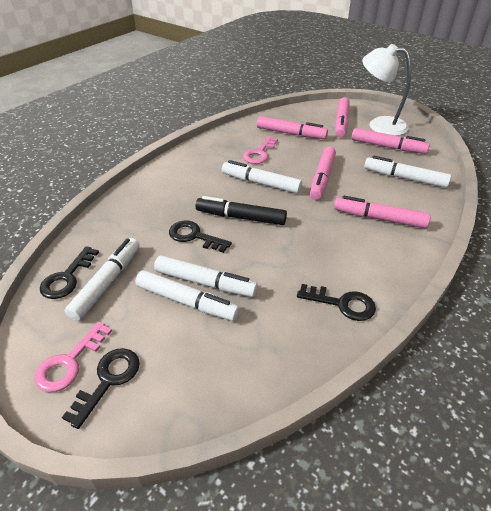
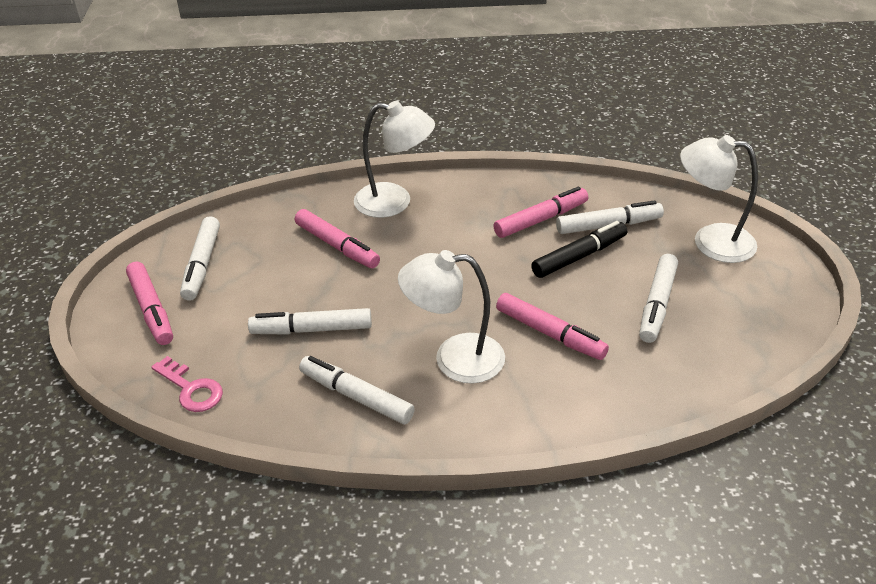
black key: 4 -> 0
pink key: 2 -> 1
pink marker: 5 -> 4
white lamp: 1 -> 3

